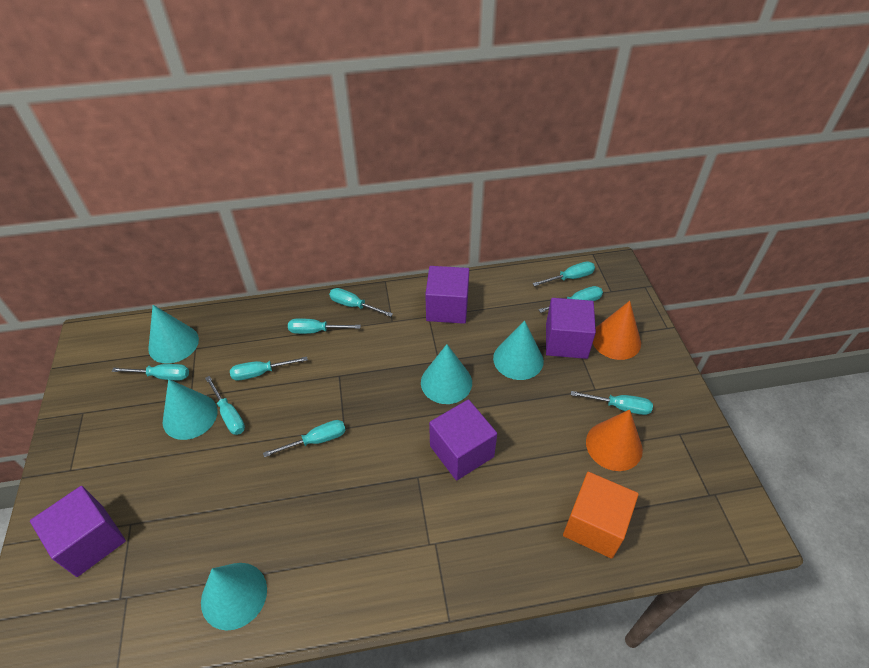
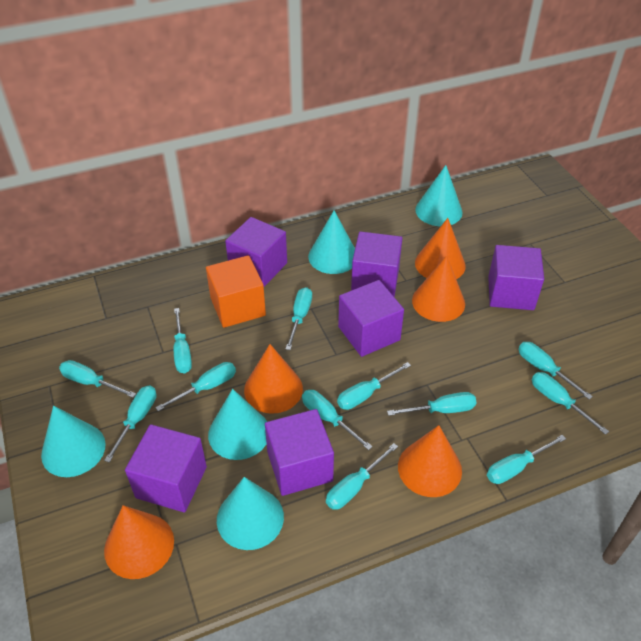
orange cone: 2 -> 5
purple cube: 4 -> 6
turquoise screwdriver: 9 -> 12

